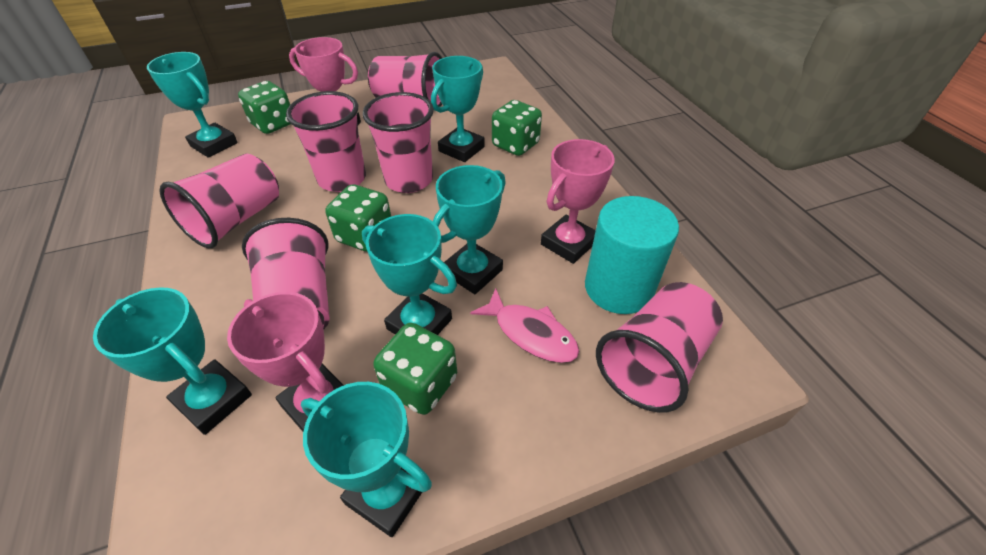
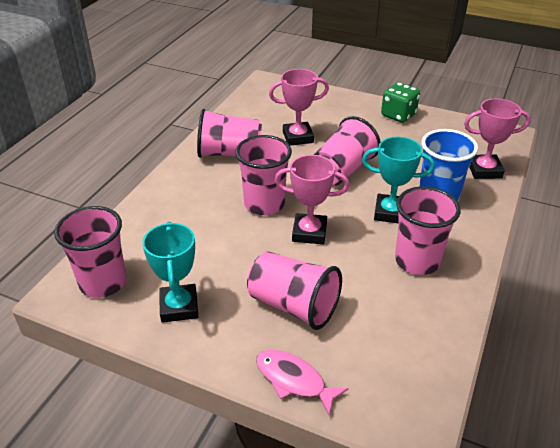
blue cup: 0 -> 1
green dice: 4 -> 1
turquoise cylinder: 1 -> 0
turquoise trophy: 6 -> 2

